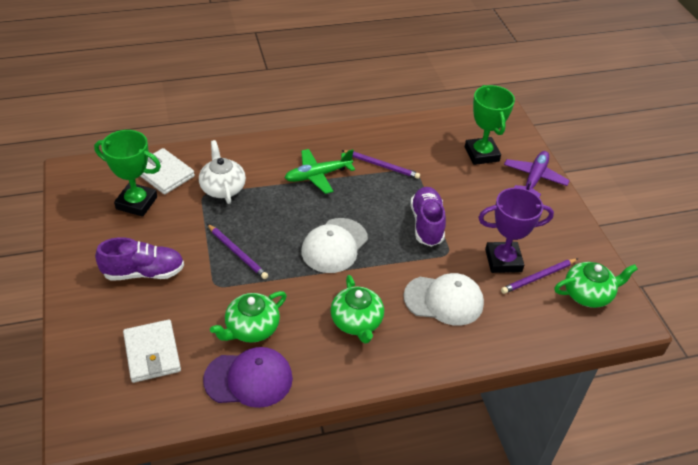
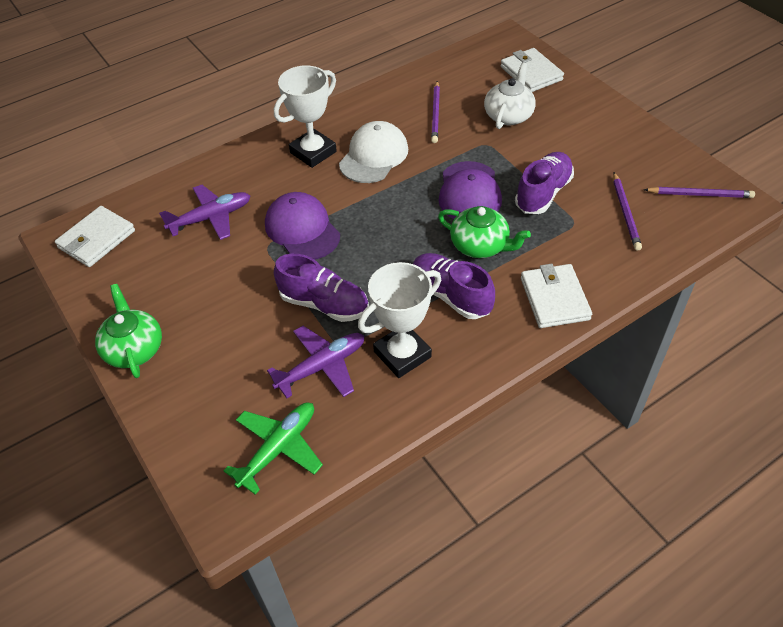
green teapot: 3 -> 2
green trophy: 2 -> 0
purple cap: 1 -> 2
purple plane: 1 -> 2
purple shoe: 2 -> 3
purple trophy: 1 -> 0
white cap: 2 -> 1
white trophy: 0 -> 2
white wallet: 2 -> 3

